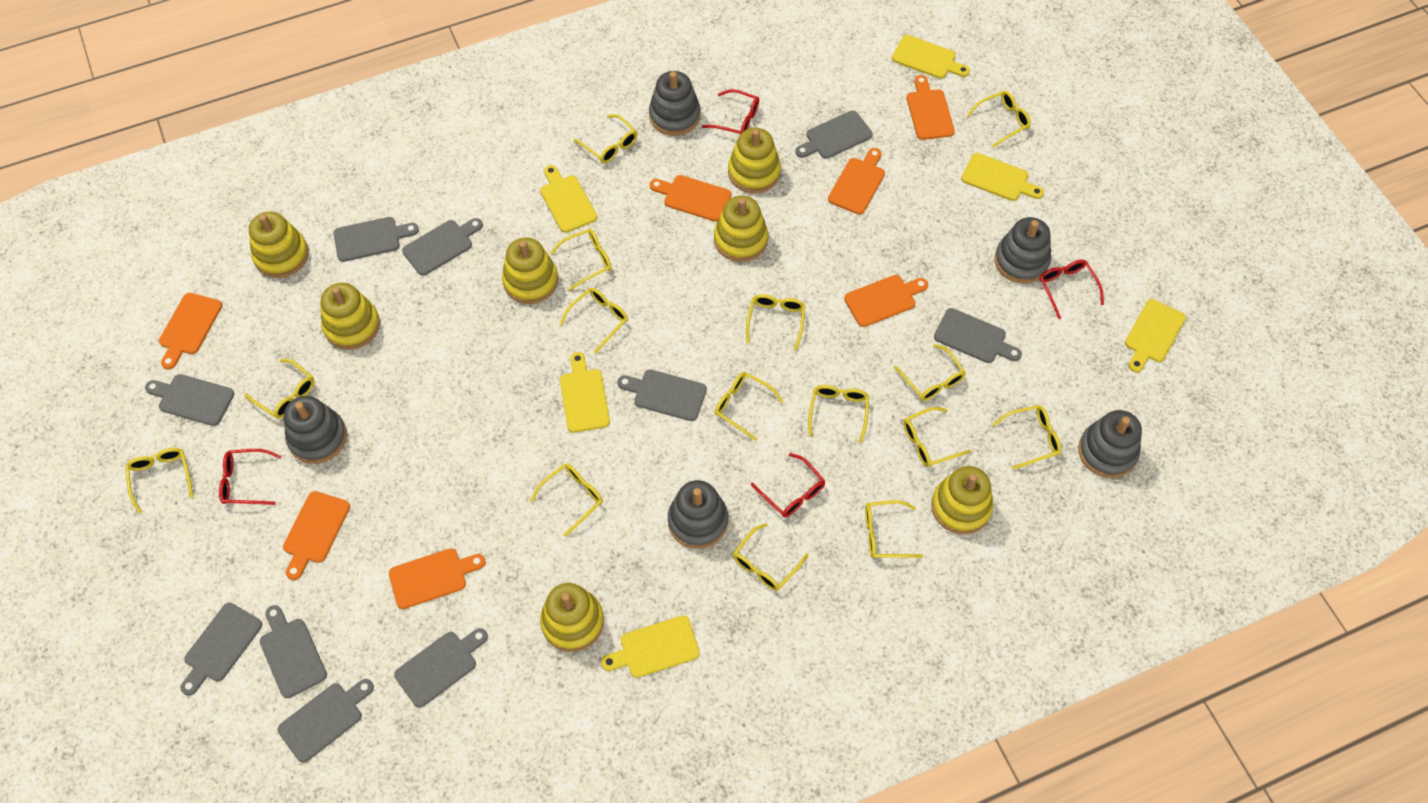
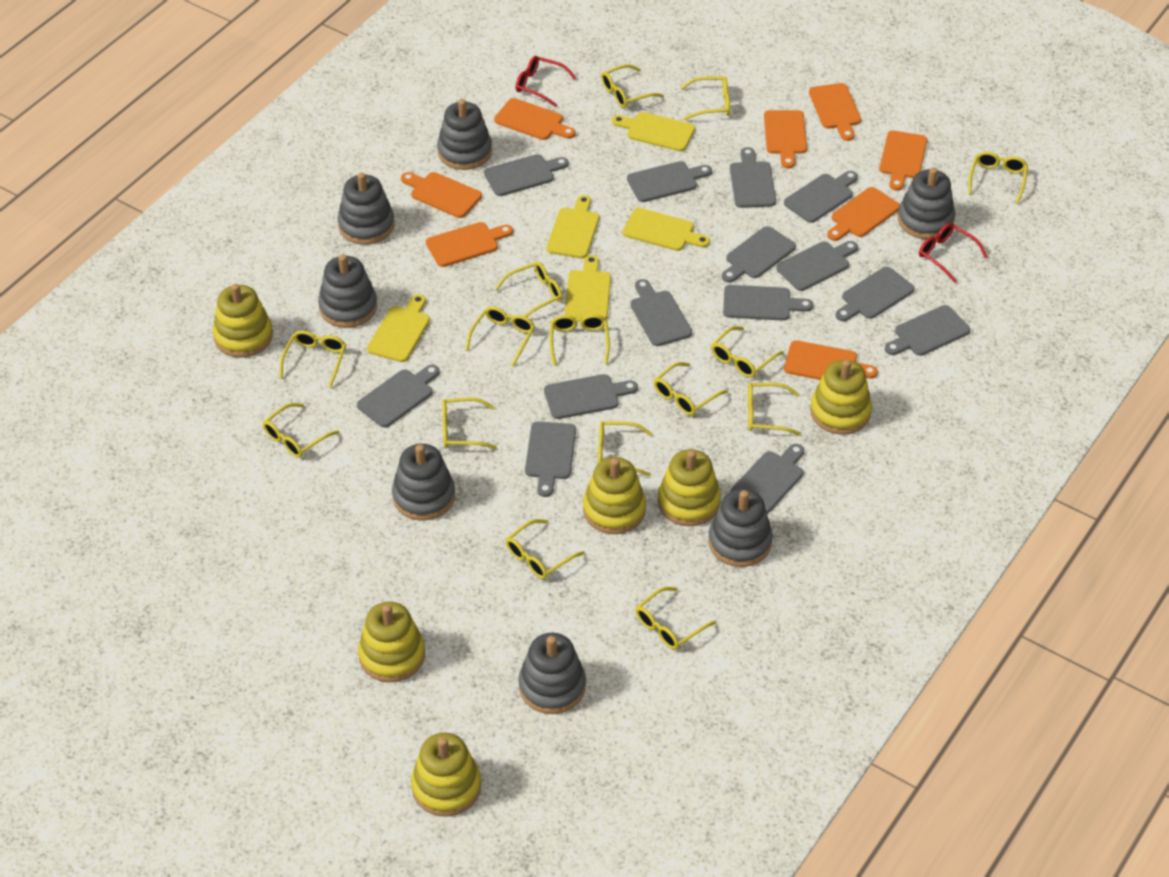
grey cutting board: 10 -> 14
grey stacking toy: 5 -> 7
orange cutting board: 7 -> 8
red glasses: 4 -> 2
yellow cutting board: 6 -> 5
yellow stacking toy: 7 -> 6

